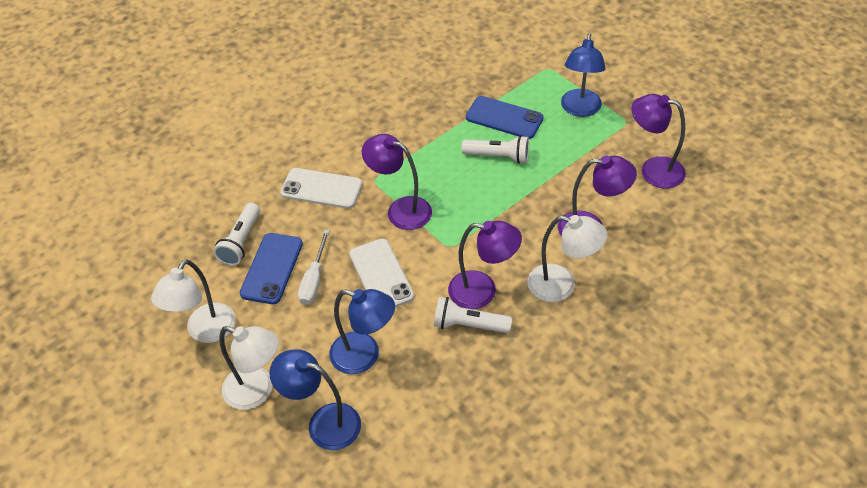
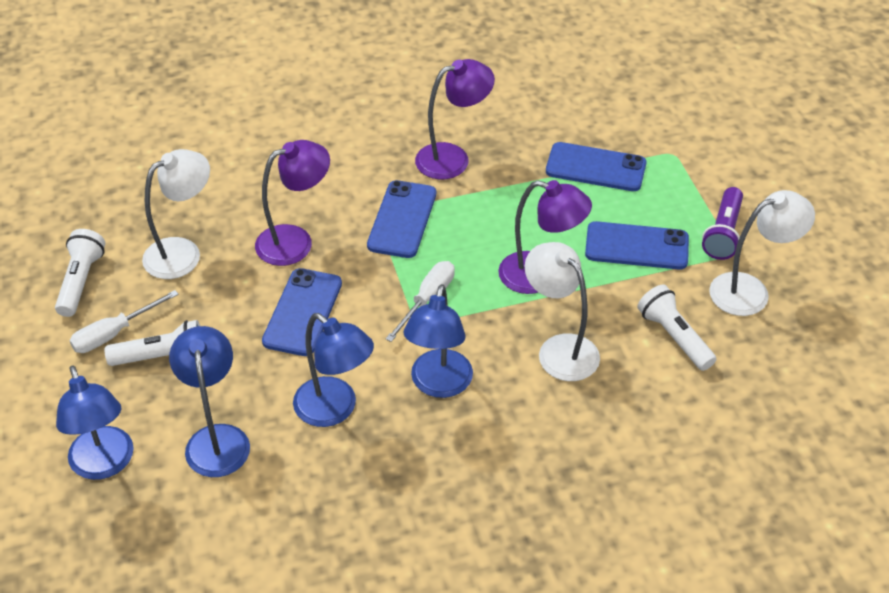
blue lamp: 3 -> 4
blue phone: 2 -> 4
purple flashlight: 0 -> 1
purple lamp: 4 -> 3
white phone: 2 -> 0
white screwdriver: 1 -> 2

